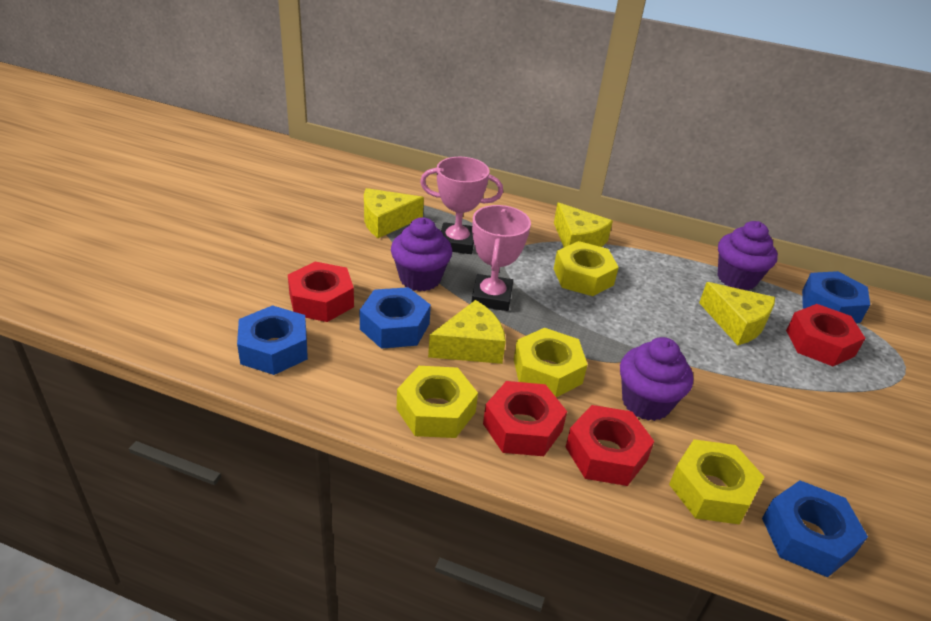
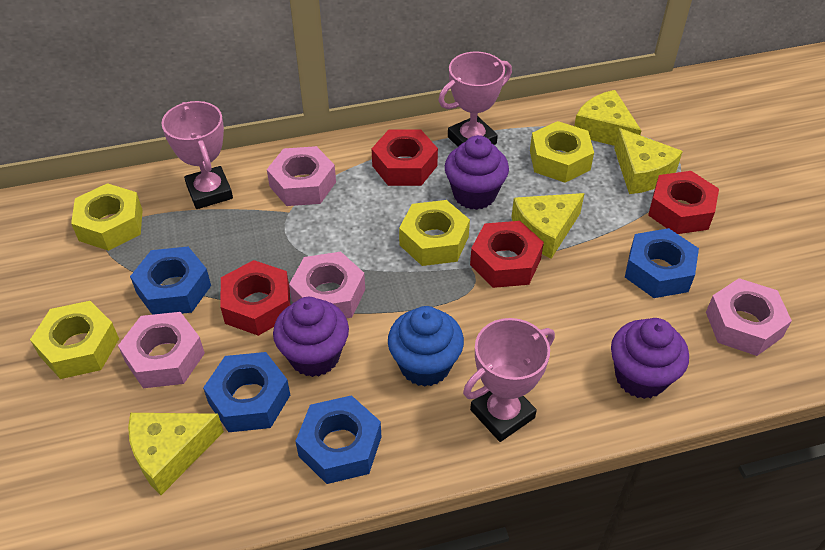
blue cupcake: 0 -> 1
pink nut: 0 -> 4
pink trophy: 2 -> 3

